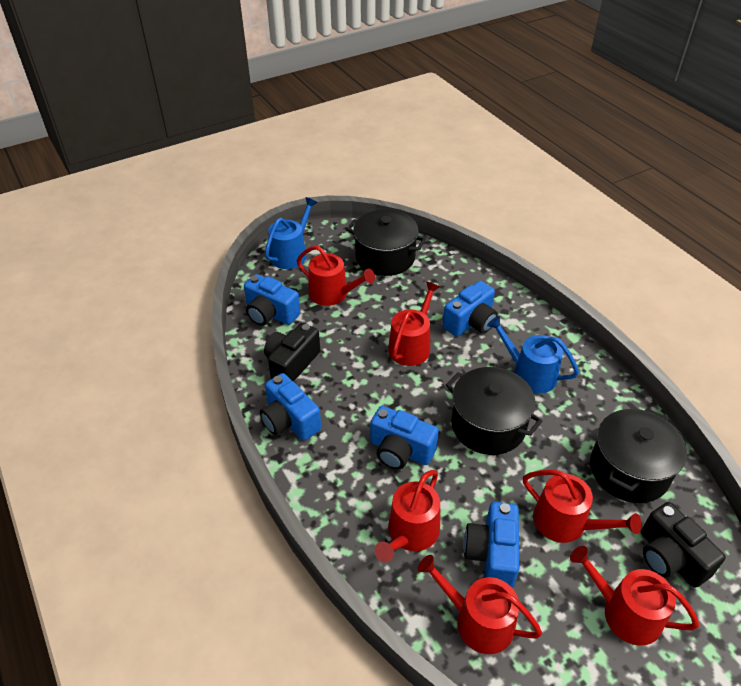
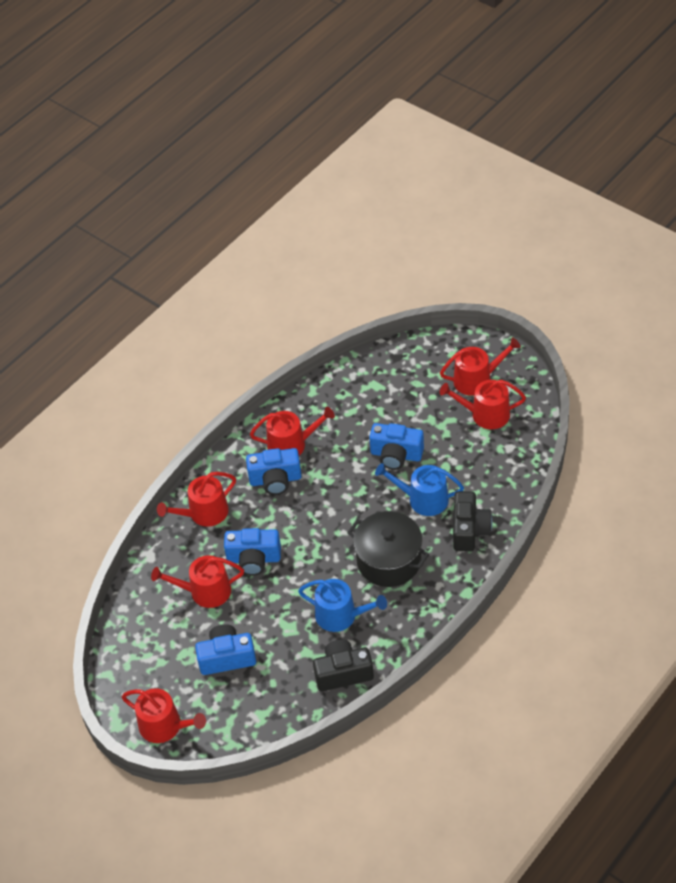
black pot: 3 -> 1
blue camera: 5 -> 4

